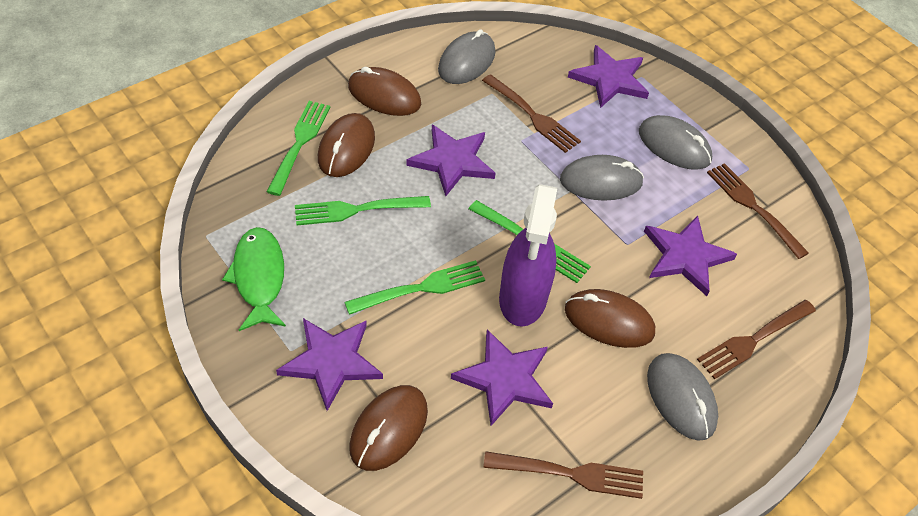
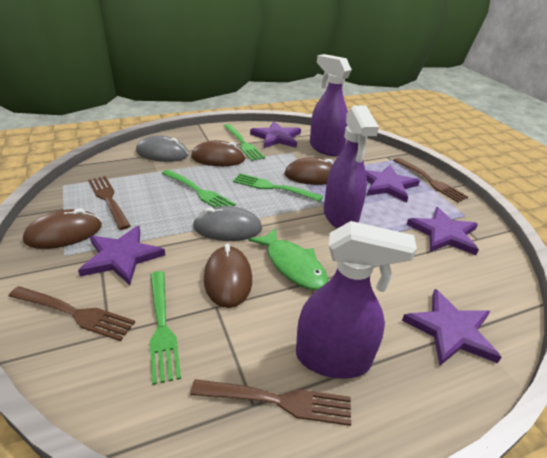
grey mouse: 4 -> 2
purple spray bottle: 1 -> 3

